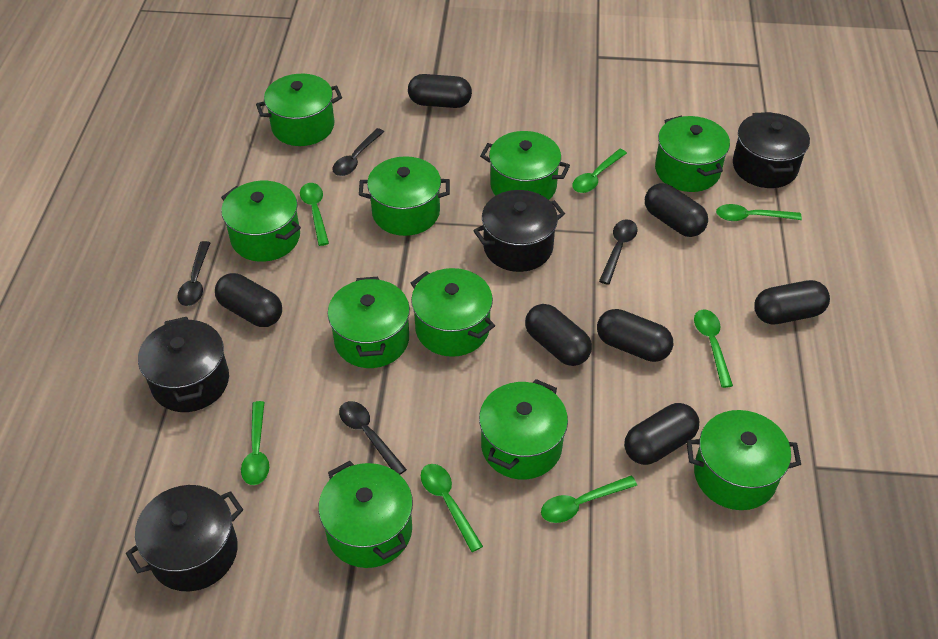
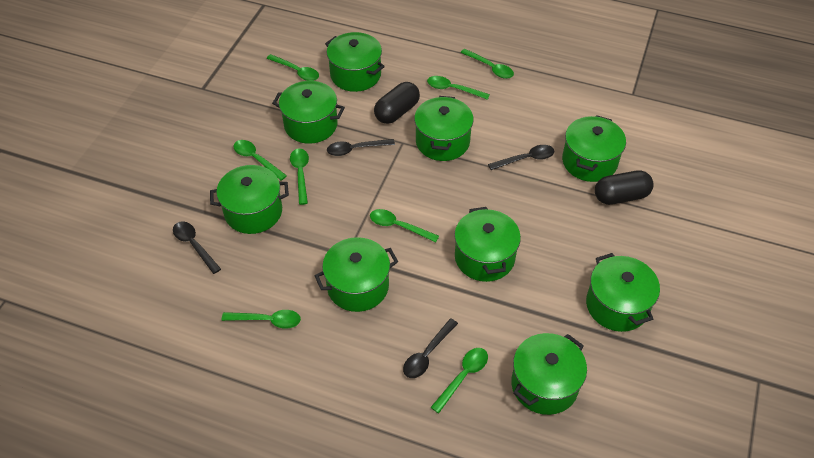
black capsule: 7 -> 2
black pot: 4 -> 0
green pot: 10 -> 9
green spoon: 7 -> 8

